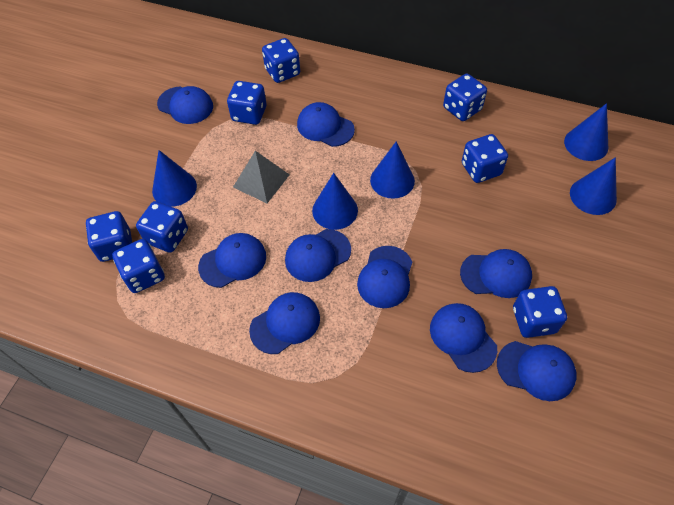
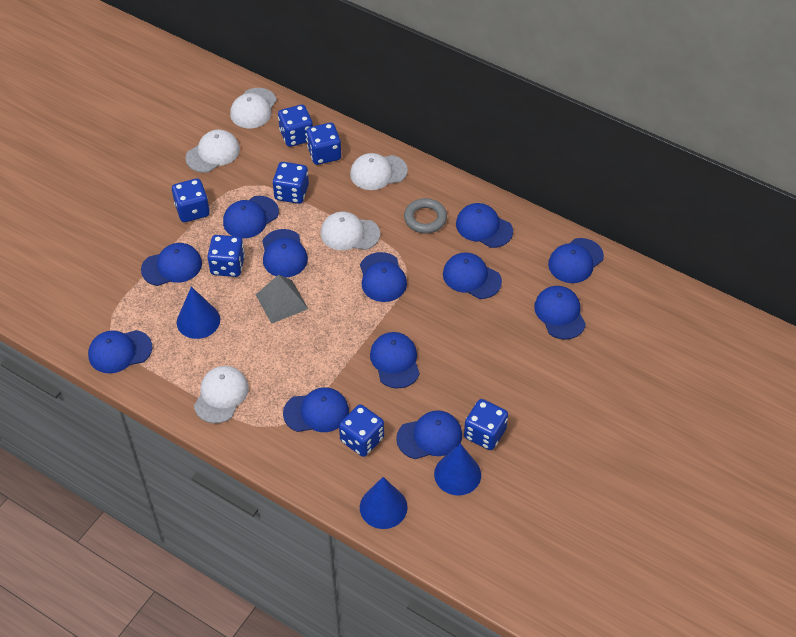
blue cap: 9 -> 12
blue cone: 5 -> 3
blue dice: 8 -> 7
grey ring: 0 -> 1
white cap: 0 -> 5

